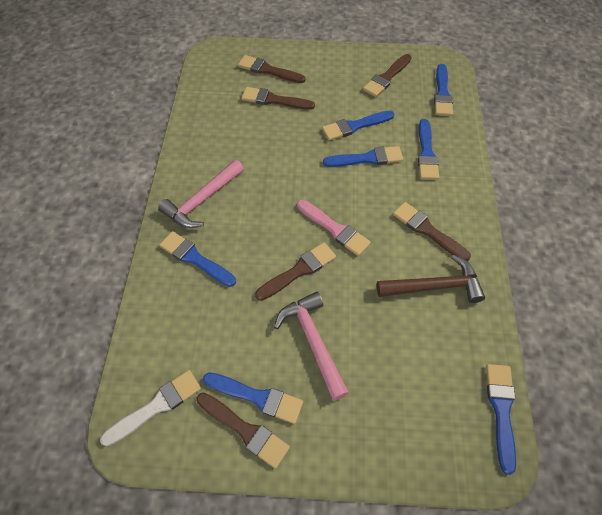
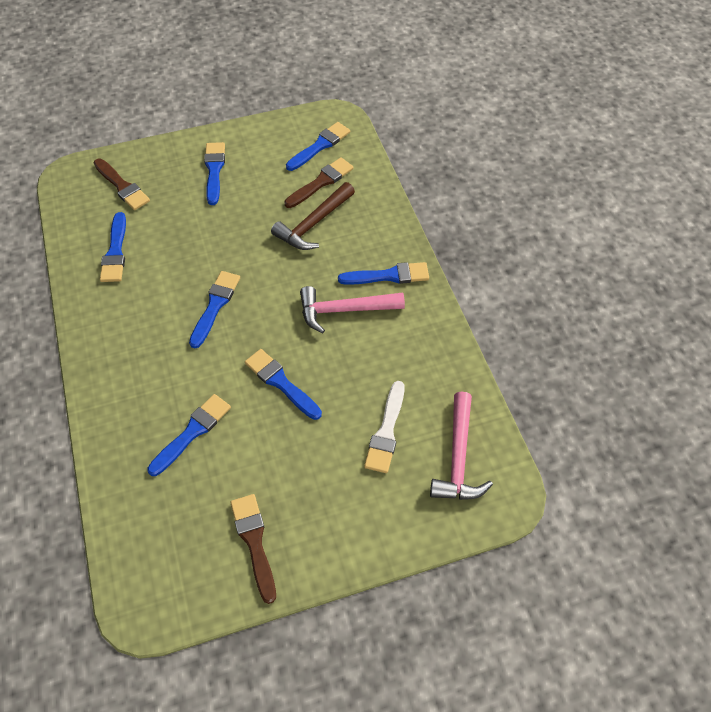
brown brush: 6 -> 3
pink brush: 1 -> 0

